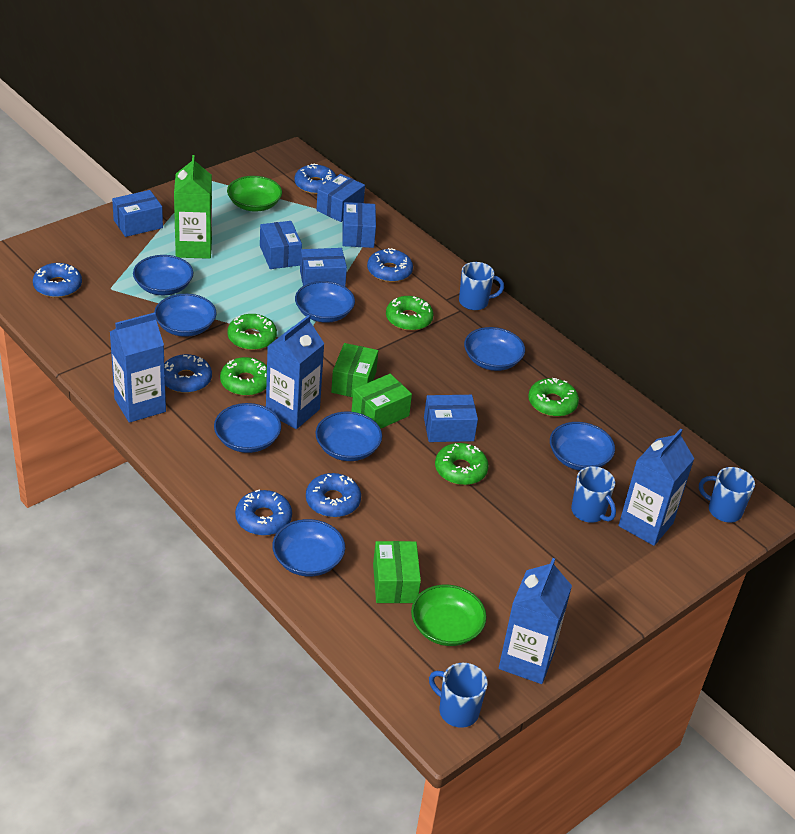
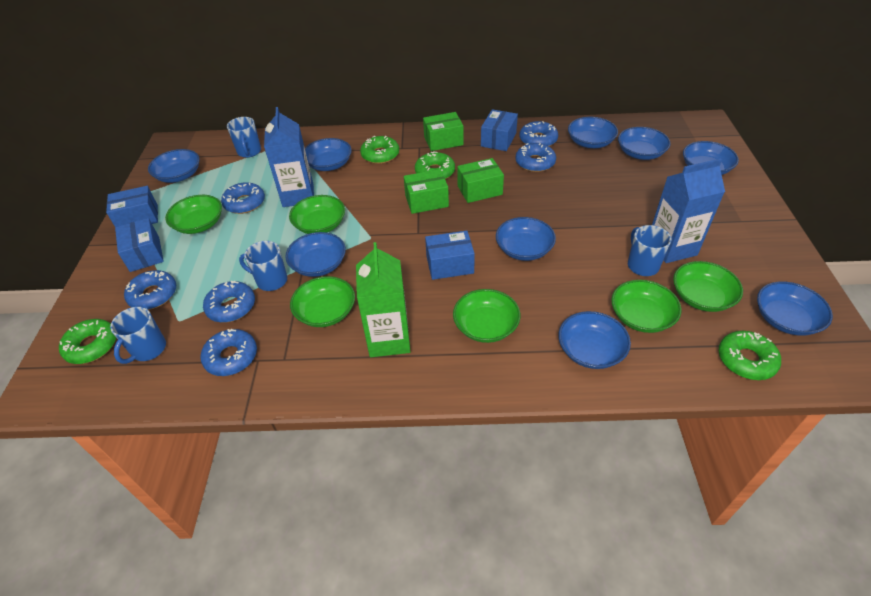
blue bowl: 8 -> 9
blue box: 6 -> 4
blue carton: 4 -> 2
green bowl: 2 -> 6
green donut: 5 -> 4

